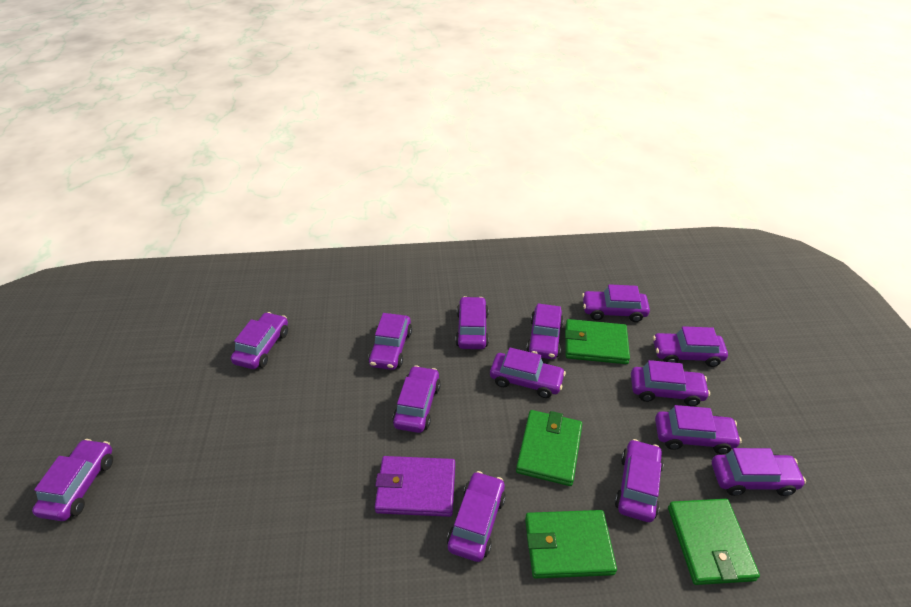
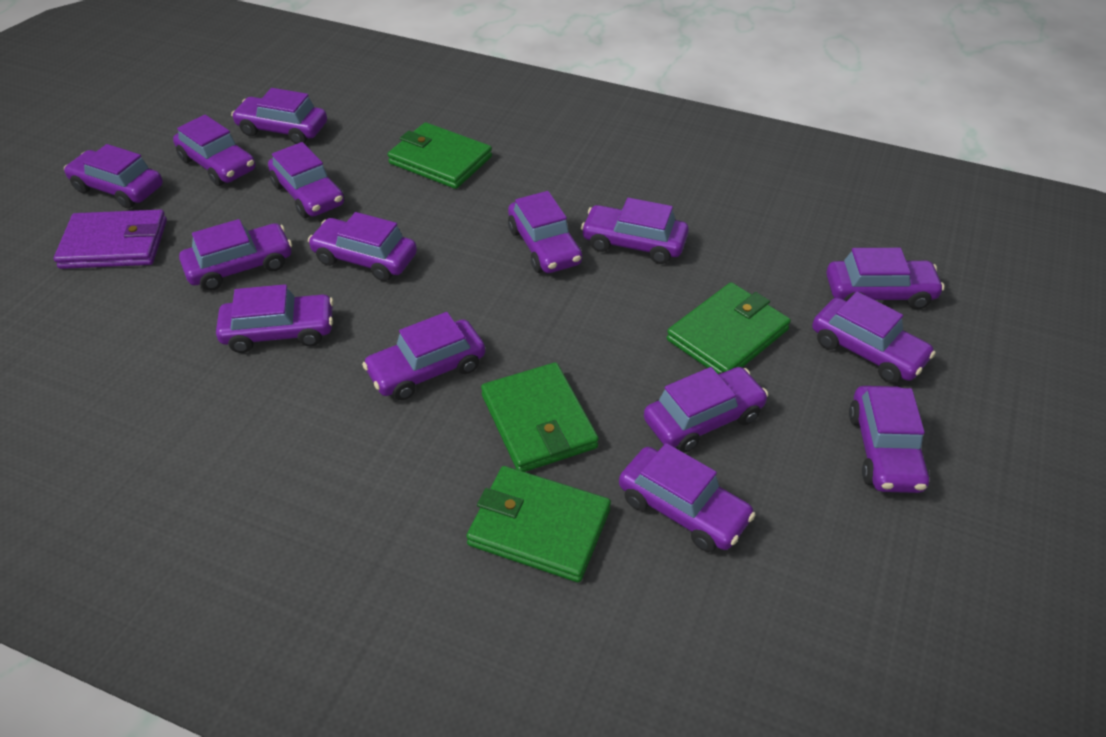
purple car: 14 -> 15

